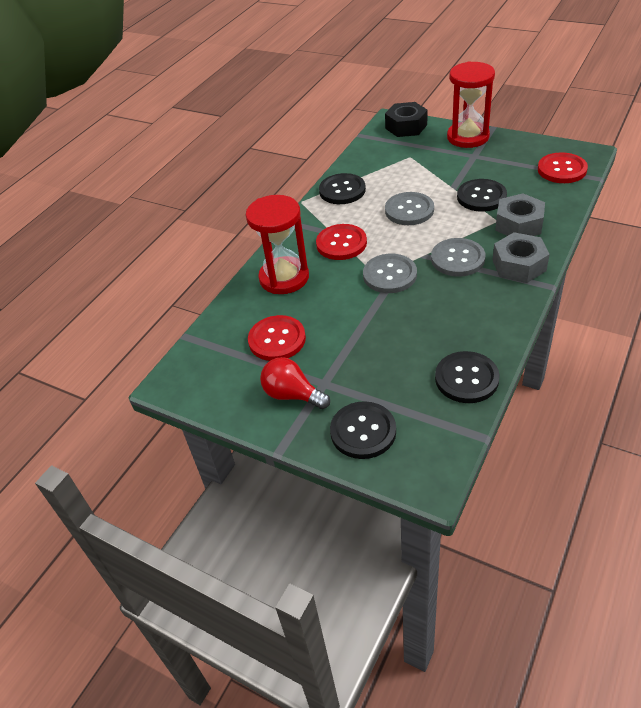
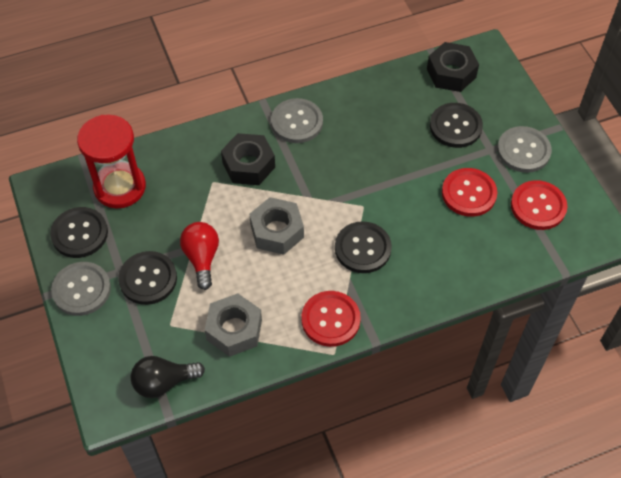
black light bulb: 0 -> 1
black nut: 1 -> 2
red hourglass: 2 -> 1

